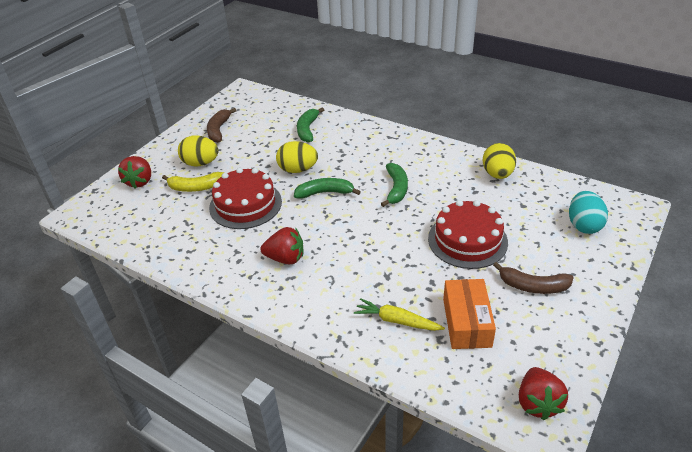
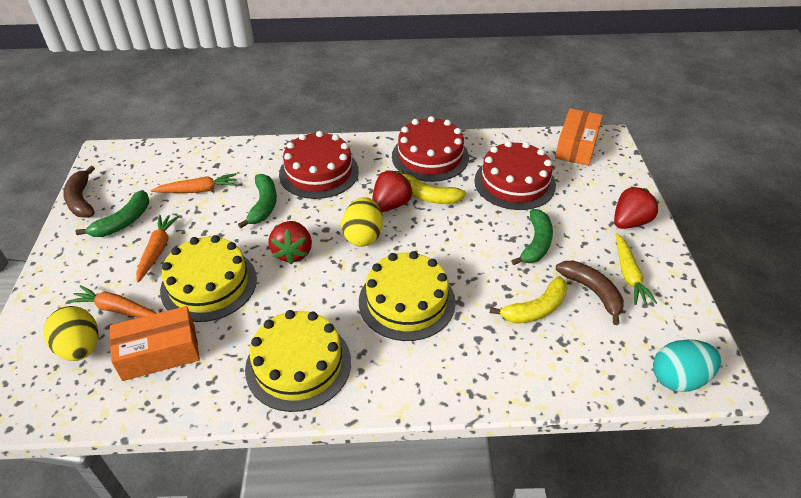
orange box: 1 -> 2
orange carrot: 0 -> 3
red cake: 2 -> 3
yellow banana: 1 -> 2
yellow cake: 0 -> 3
yellow egg: 3 -> 2

